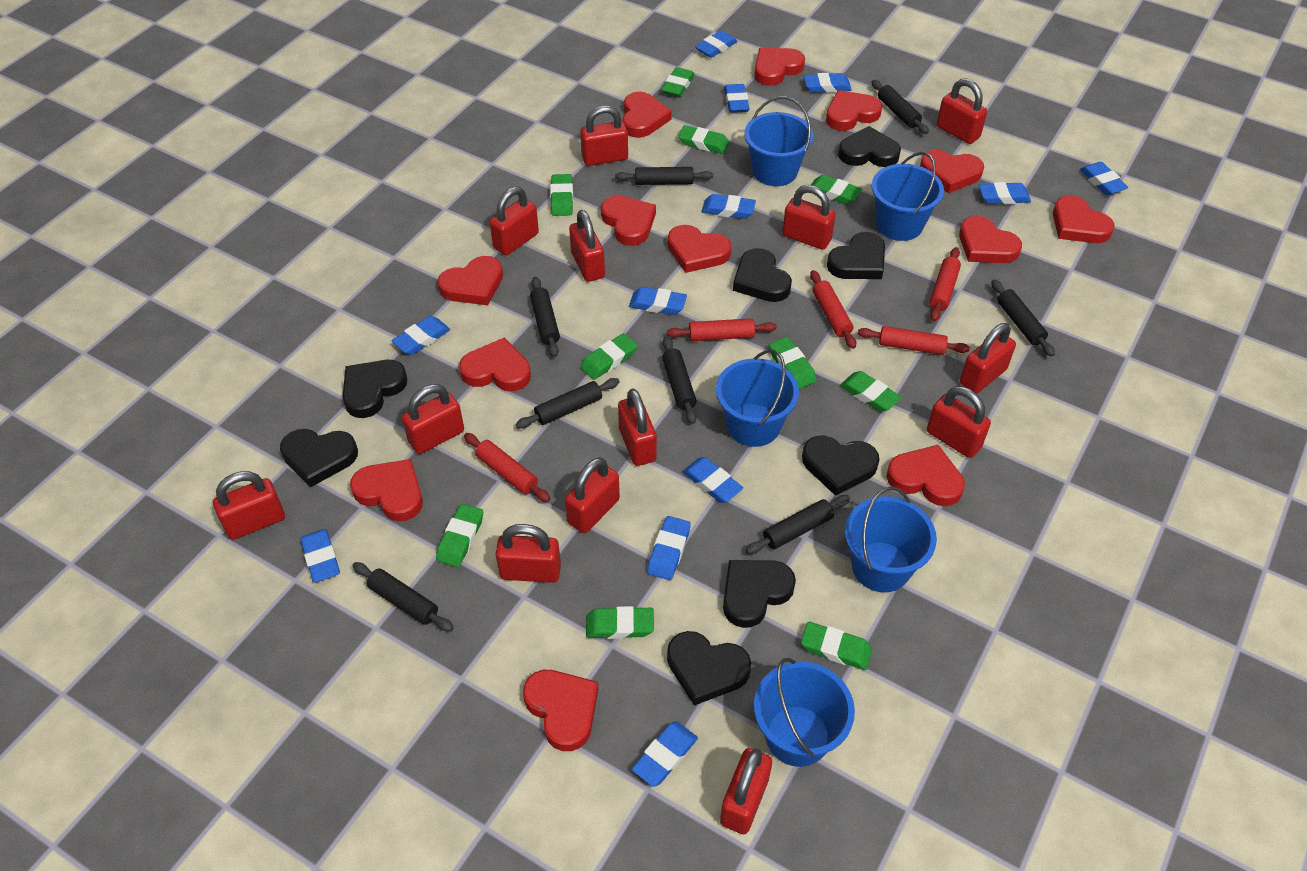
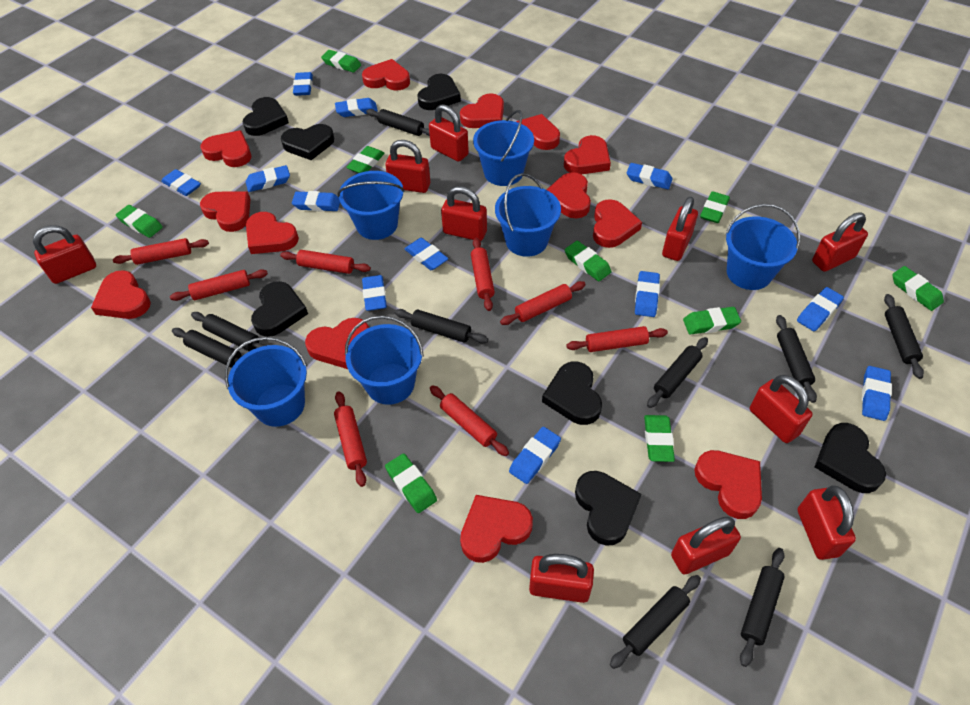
black heart: 8 -> 7
black rolling pin: 8 -> 9
blue bucket: 5 -> 6
green eraser: 10 -> 9
red padlock: 13 -> 10
red rolling pin: 5 -> 8

